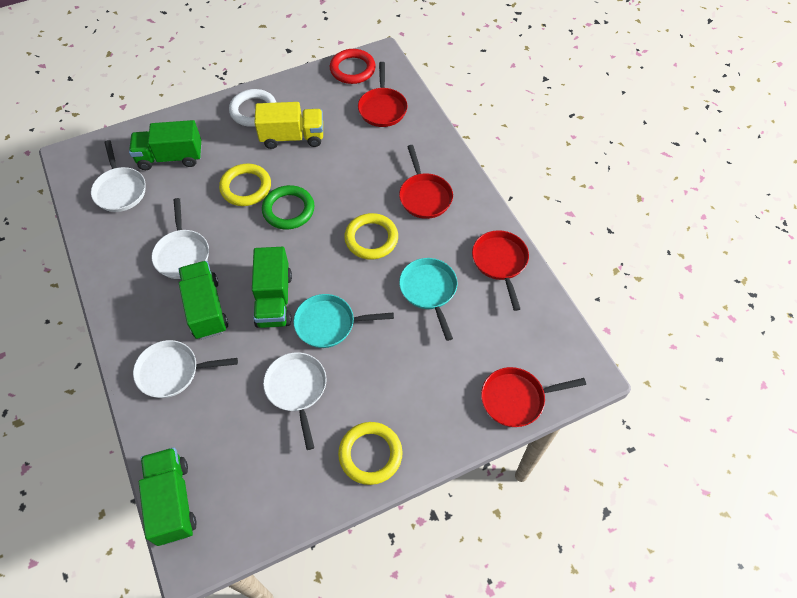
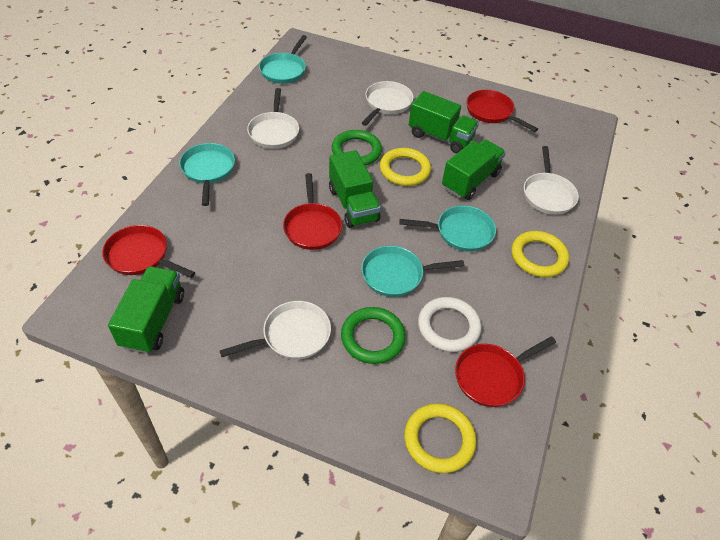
green ring: 1 -> 2
red ring: 1 -> 0
turquoise pan: 2 -> 4
yellow truck: 1 -> 0

